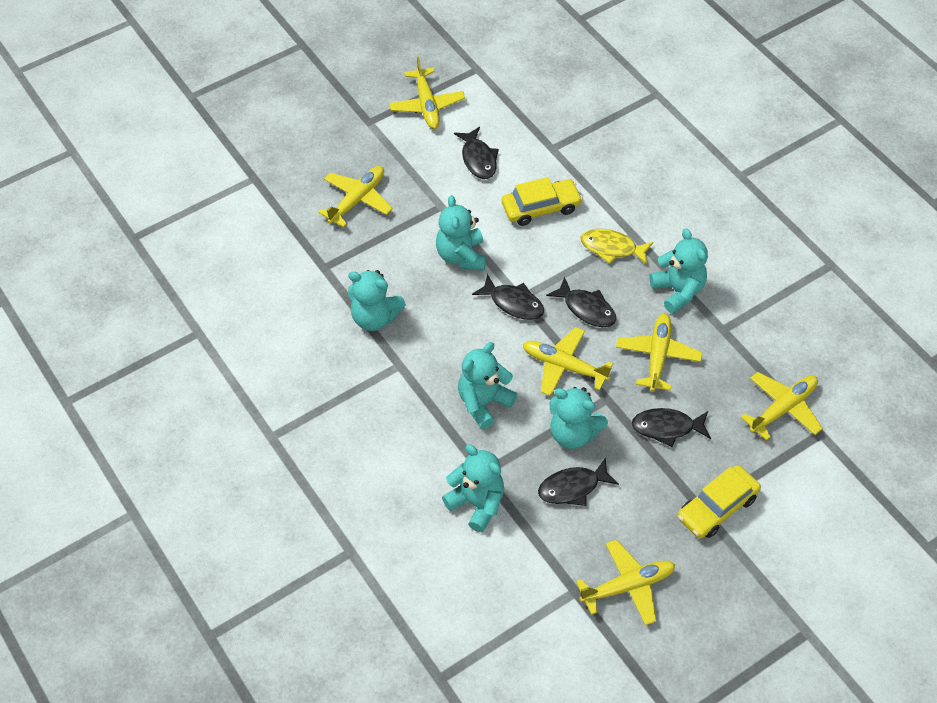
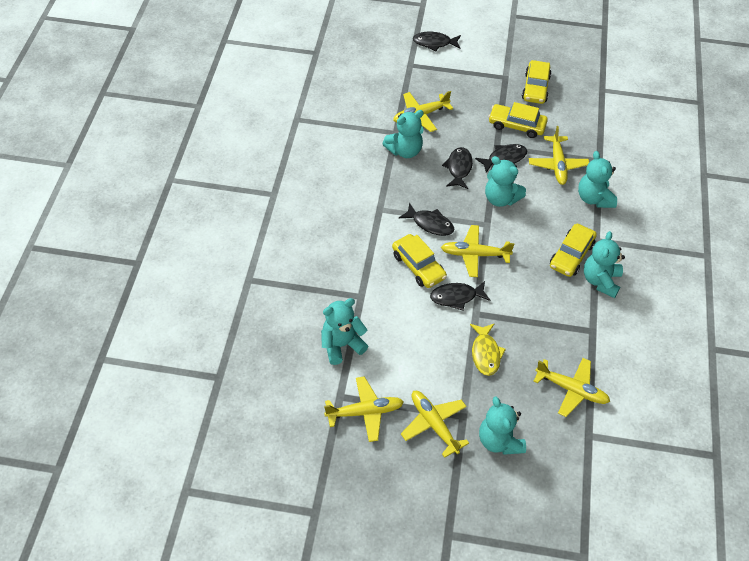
yellow car: 2 -> 4

